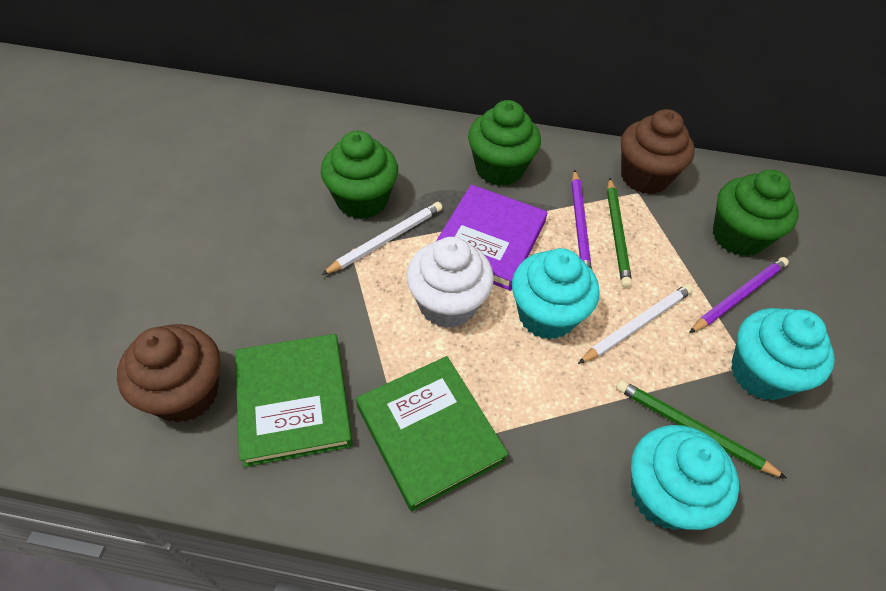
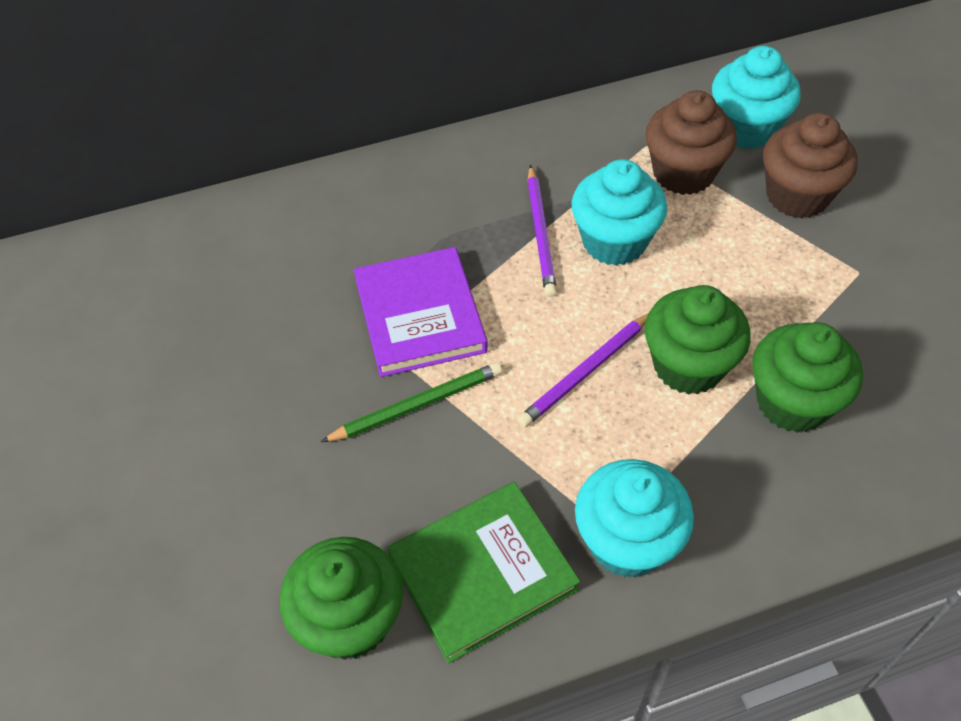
green book: 2 -> 1
green pencil: 2 -> 1
white cupcake: 1 -> 0
white pencil: 2 -> 0

